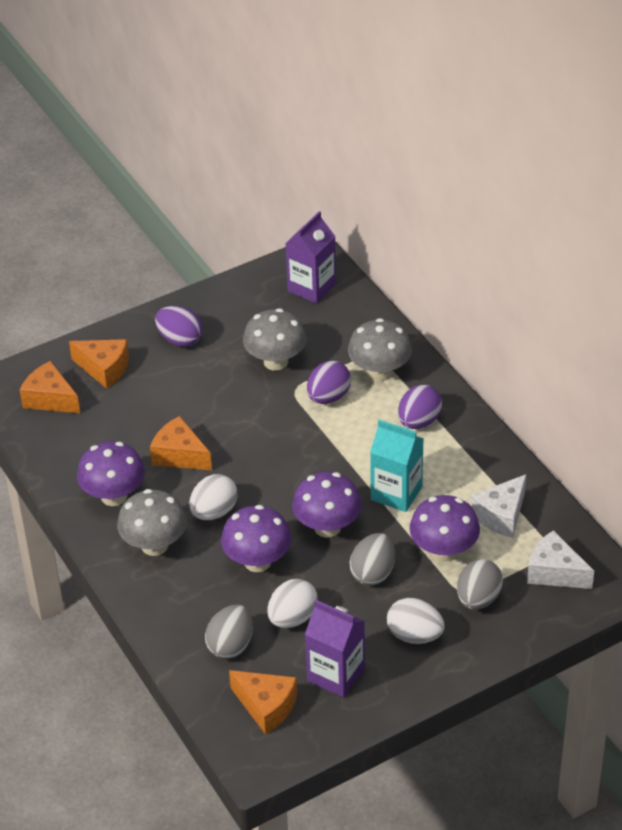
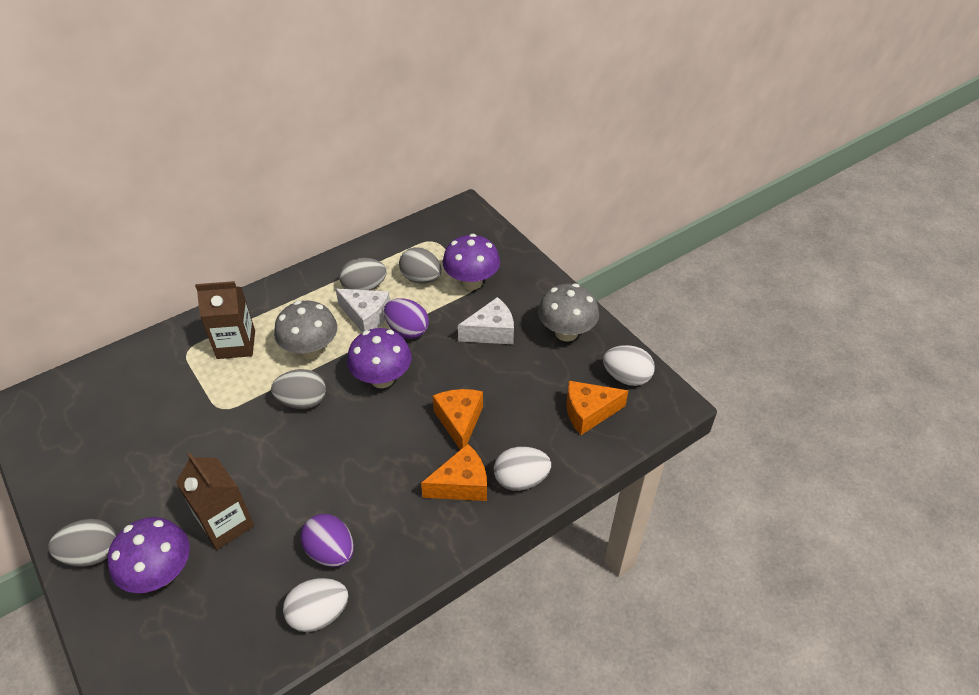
brown carton: 0 -> 2
grey egg: 3 -> 4
grey mushroom: 3 -> 2
orange cheese: 4 -> 3
purple carton: 2 -> 0
purple egg: 3 -> 2
purple mushroom: 4 -> 3
turquoise carton: 1 -> 0

